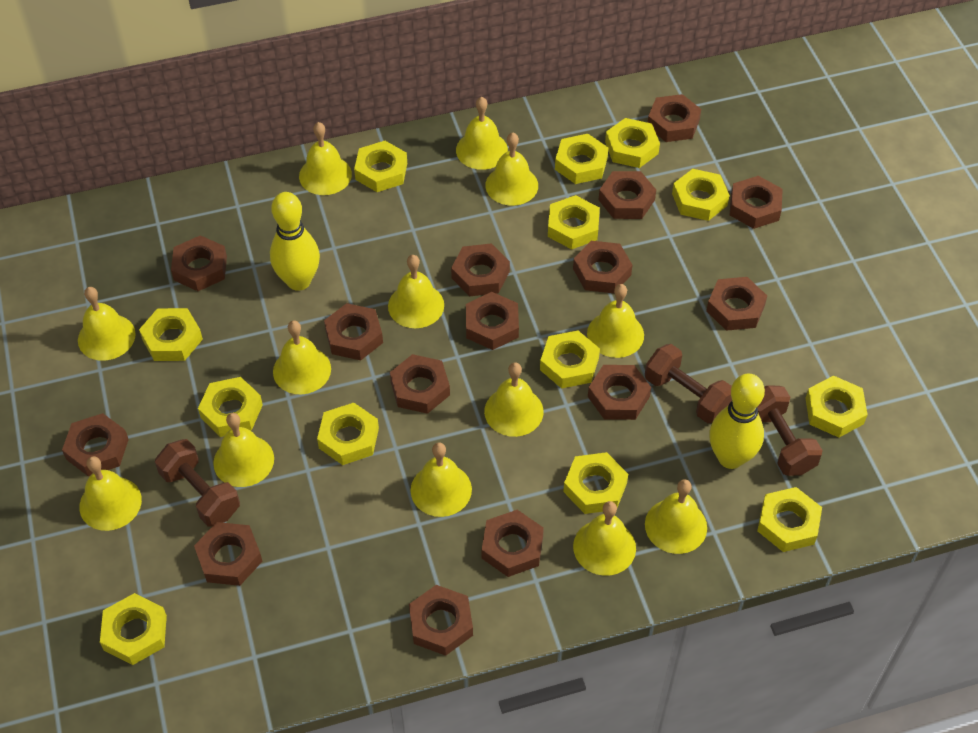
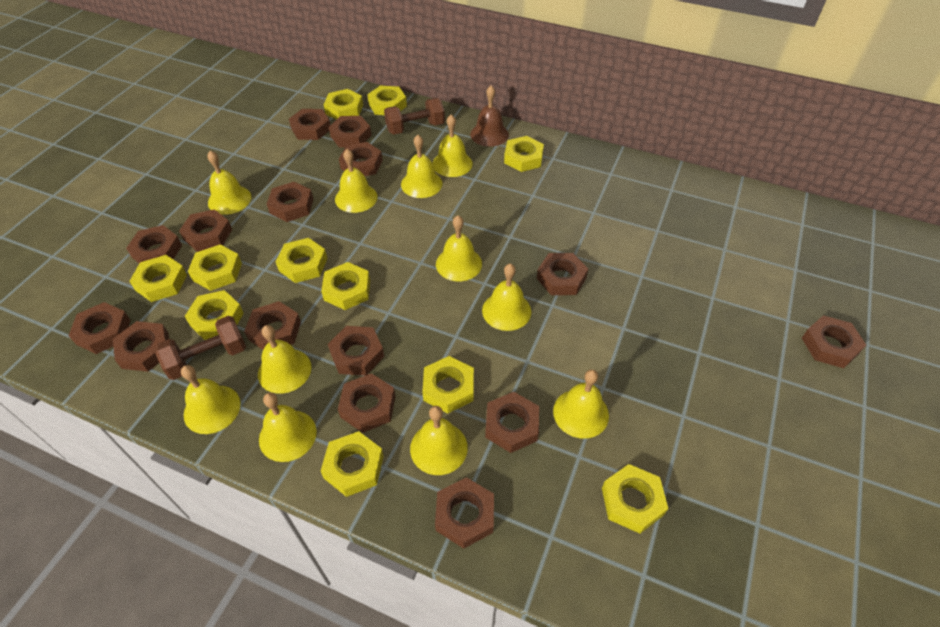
brown bell: 0 -> 1
brown dumbbell: 3 -> 2
yellow bell: 13 -> 11
yellow bowling pin: 2 -> 0
yellow nut: 13 -> 11

